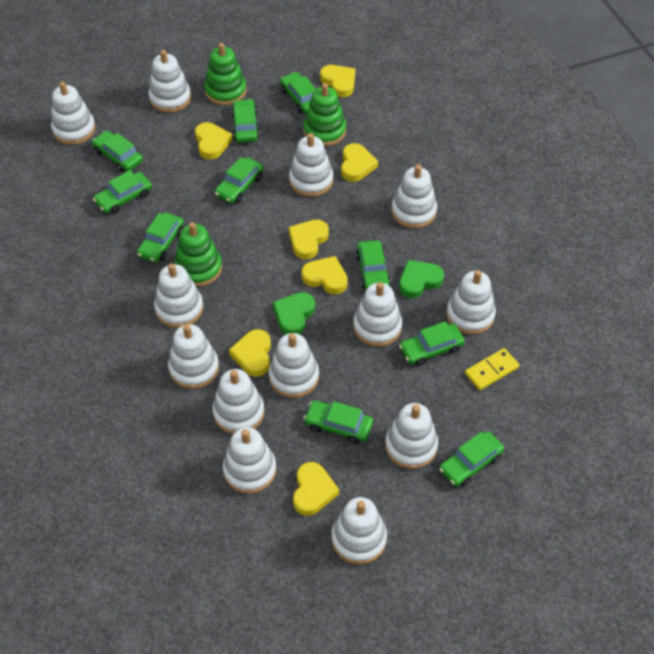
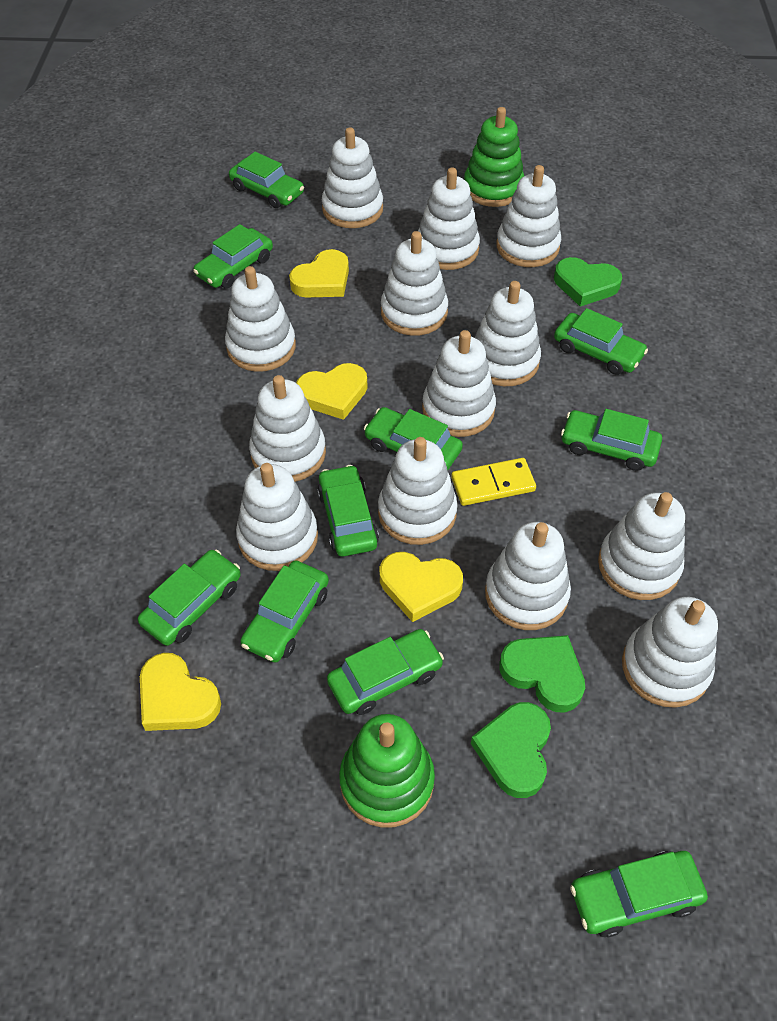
green heart: 2 -> 3
green stacking toy: 3 -> 2
yellow heart: 7 -> 4

